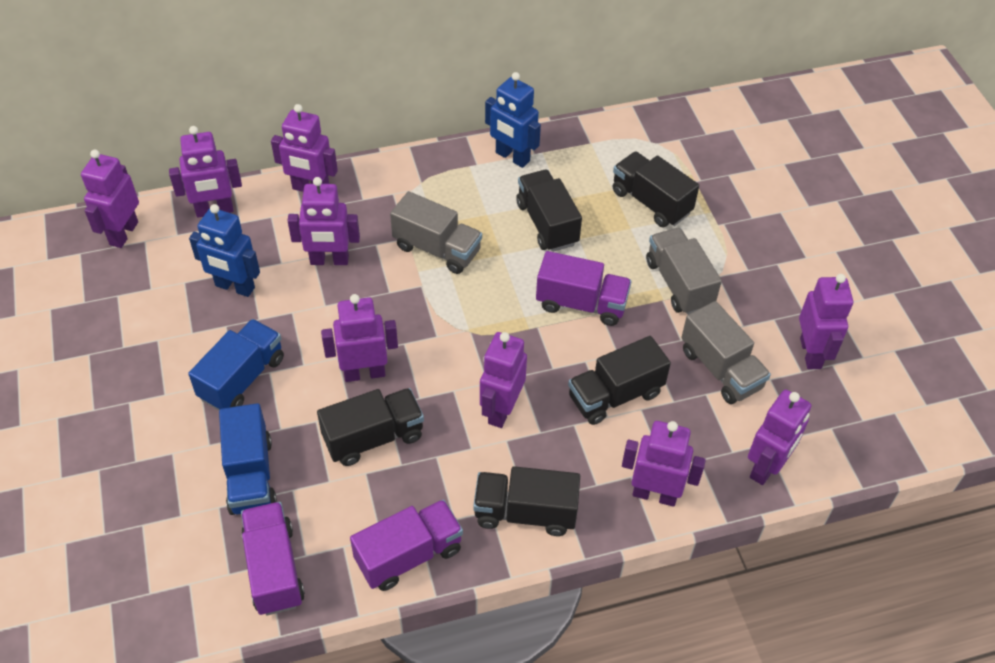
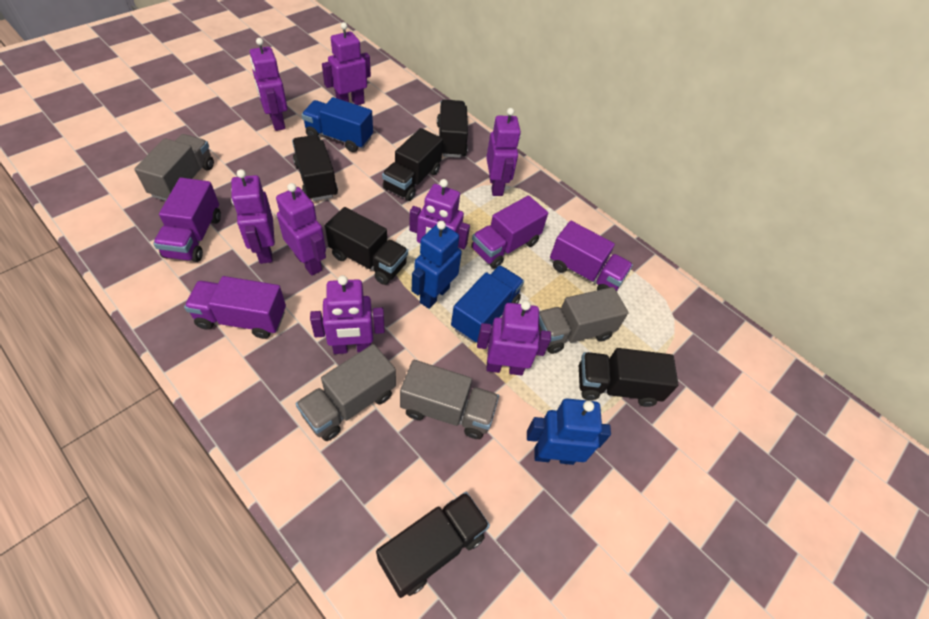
black truck: 5 -> 6
grey truck: 3 -> 4
purple robot: 9 -> 8
purple truck: 3 -> 4

